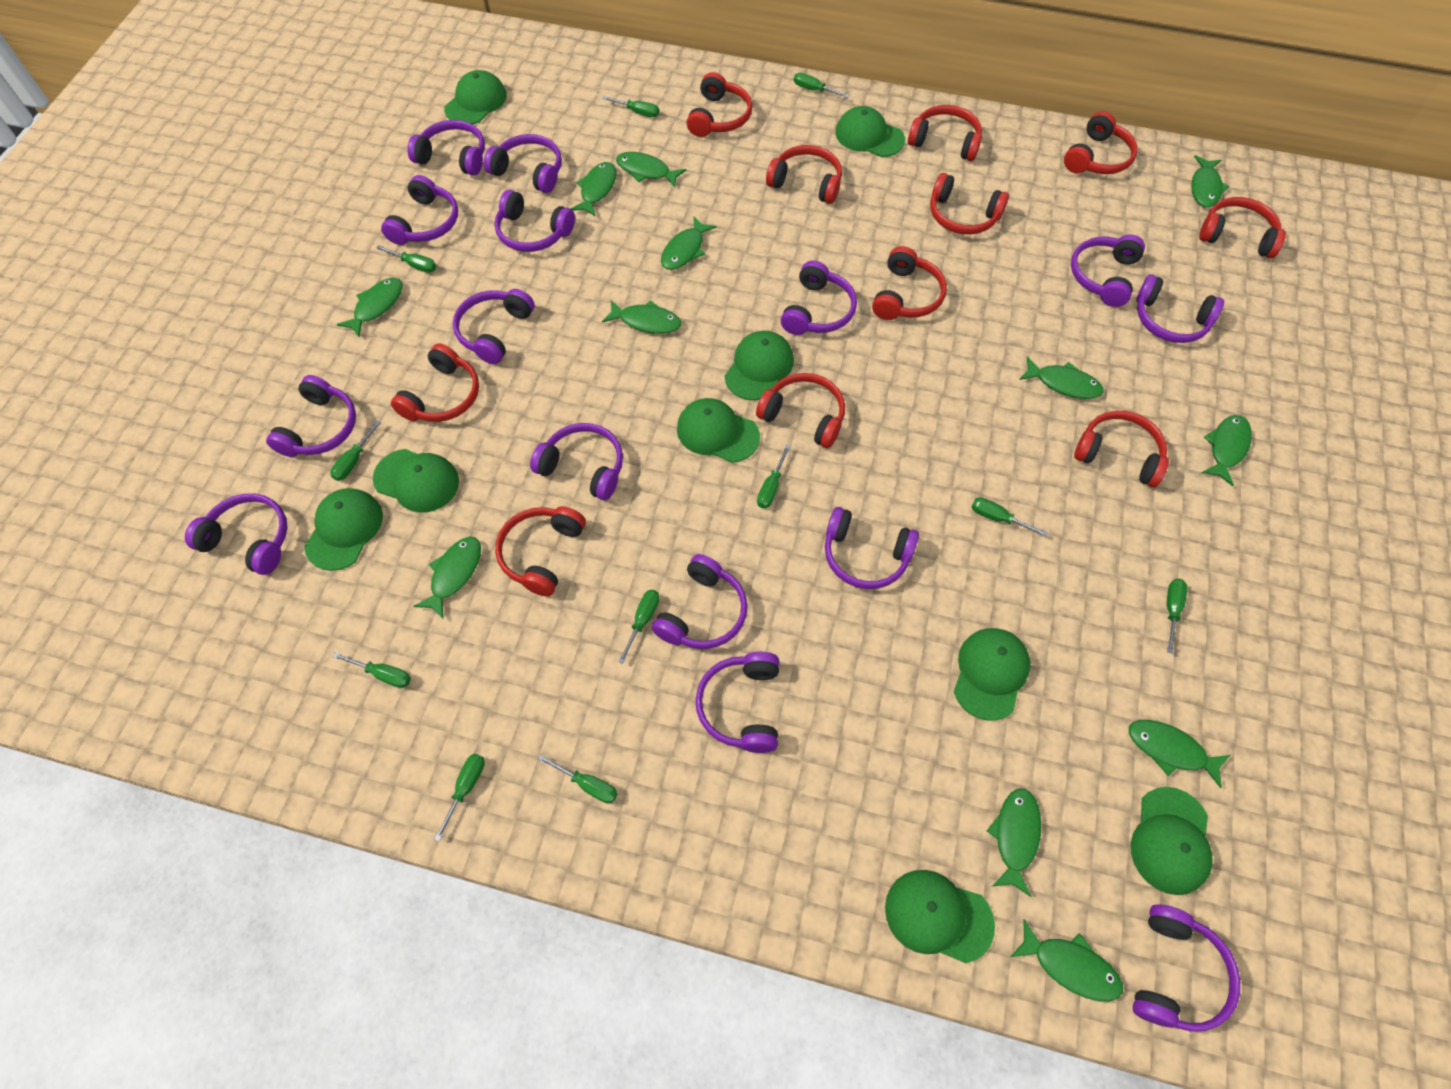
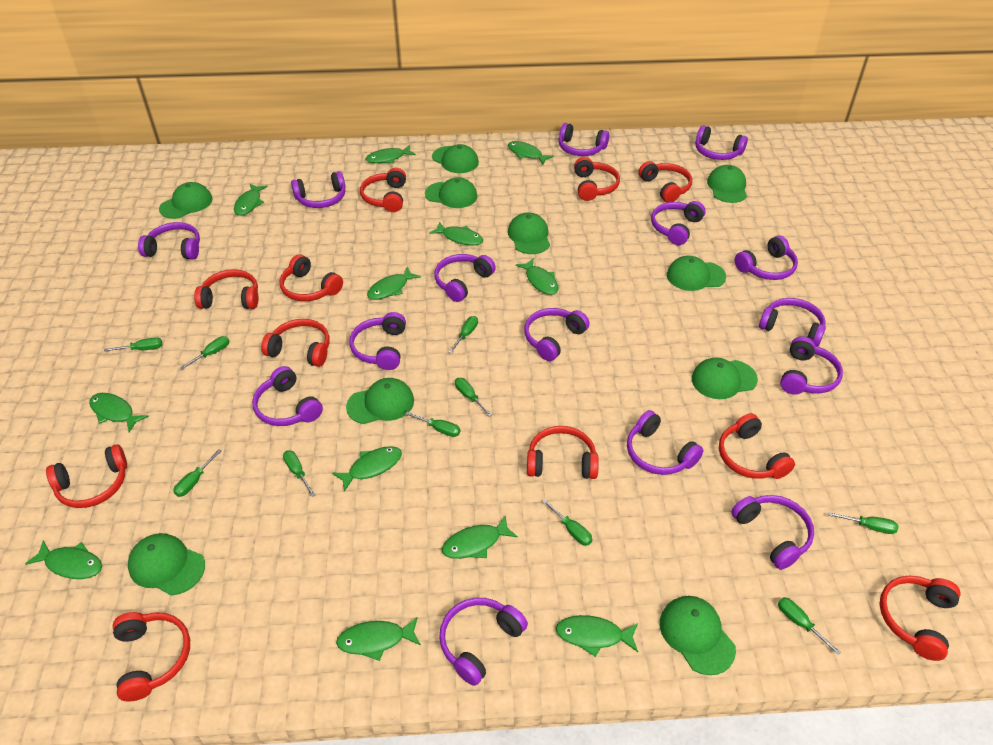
green cap: 9 -> 10
green screwdriver: 11 -> 10

